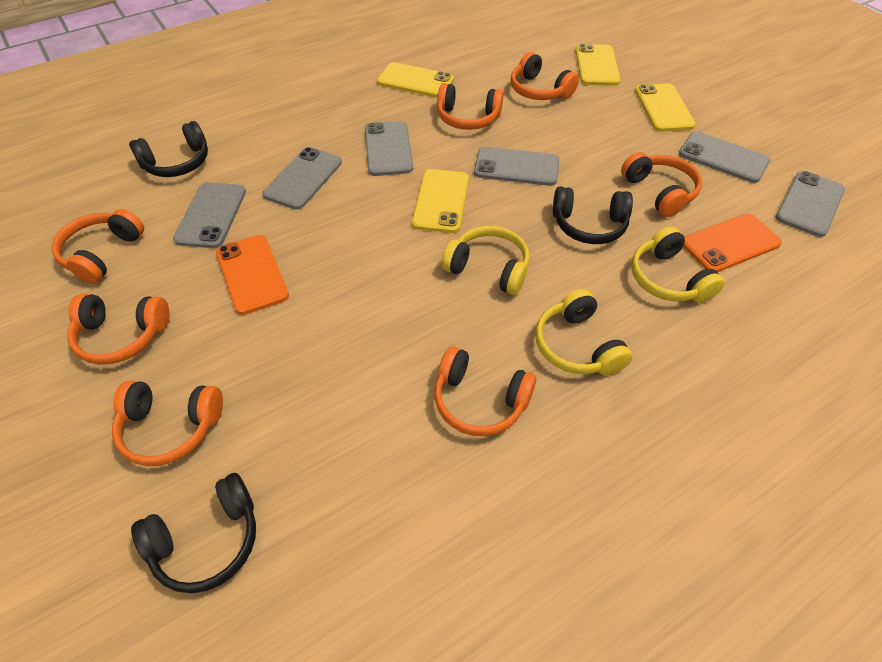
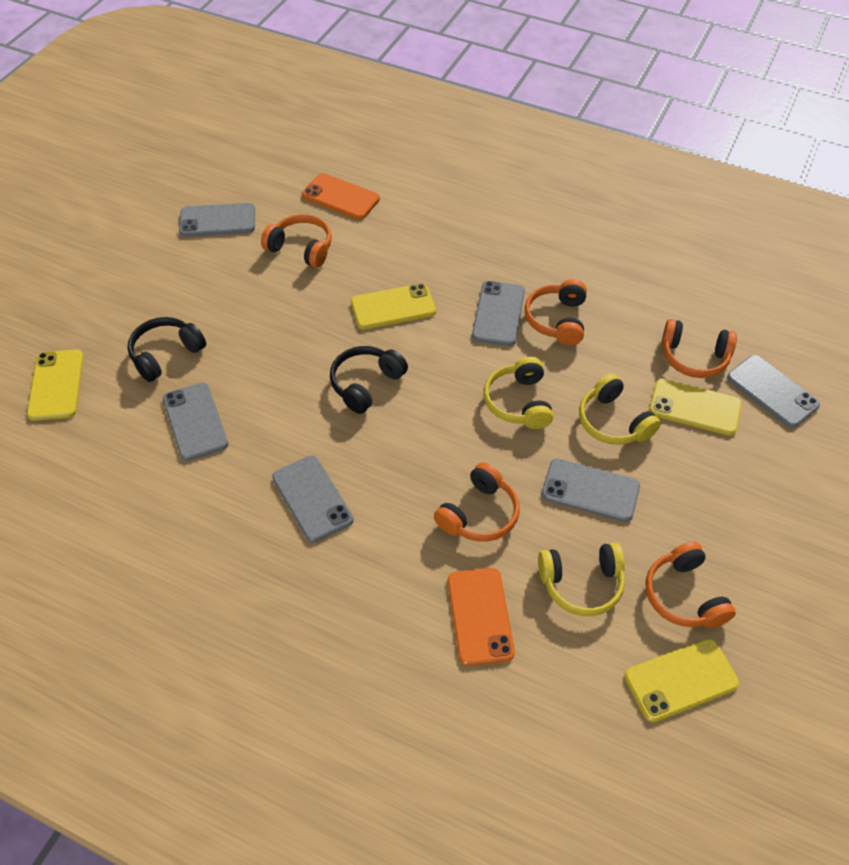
black headphones: 3 -> 2
orange headphones: 7 -> 5

